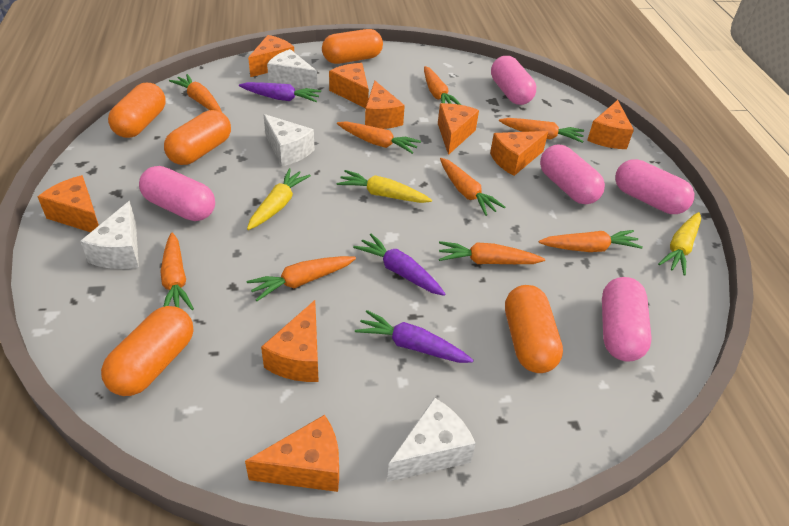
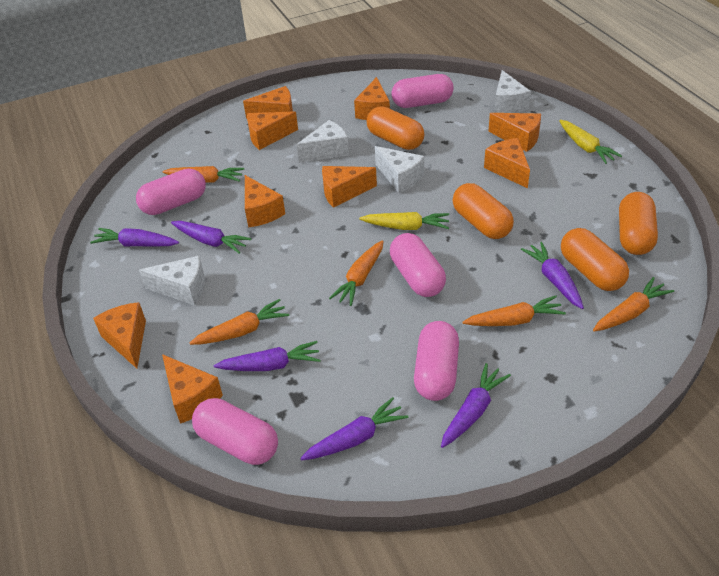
orange capsule: 5 -> 4
orange carrot: 9 -> 5
purple carrot: 3 -> 6
yellow carrot: 3 -> 2

